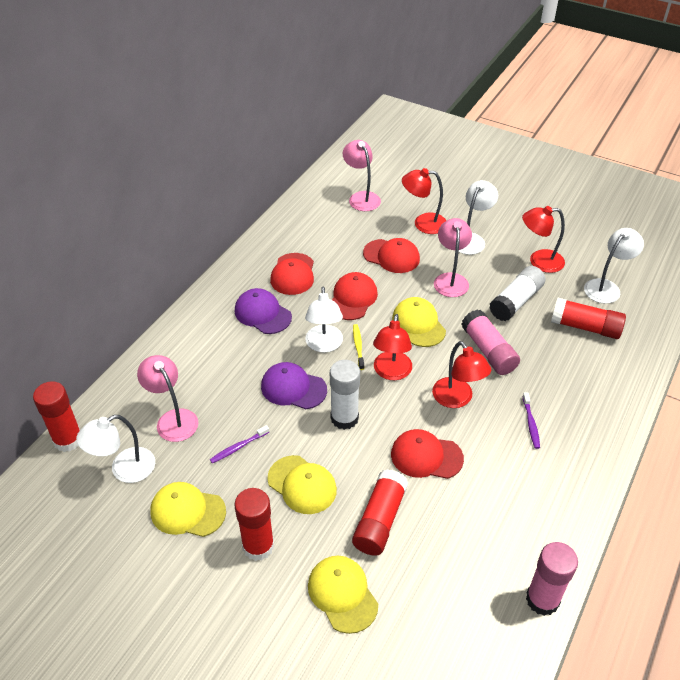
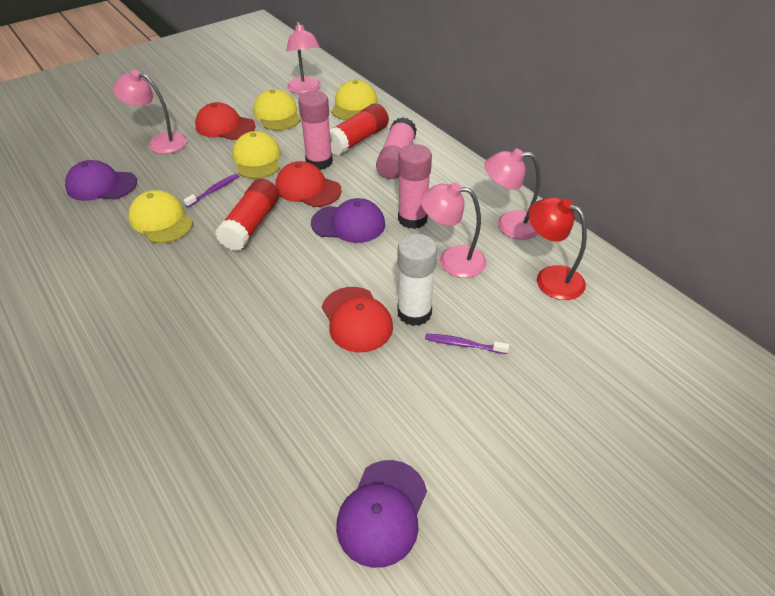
pink glue stick: 2 -> 3
pink lamp: 3 -> 4
purple cap: 2 -> 3
red cap: 4 -> 3
red glue stick: 4 -> 2
red lamp: 4 -> 1
white glue stick: 2 -> 1
white lamp: 4 -> 0
yellow toothbrush: 1 -> 0

